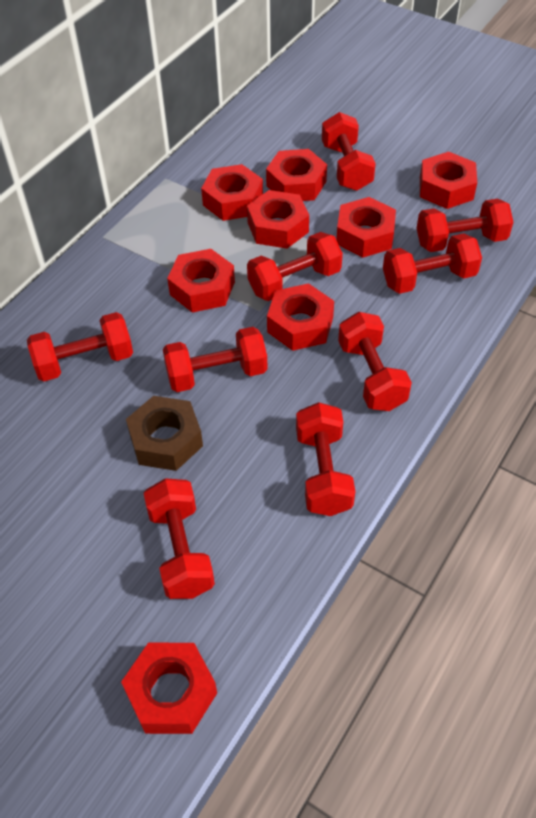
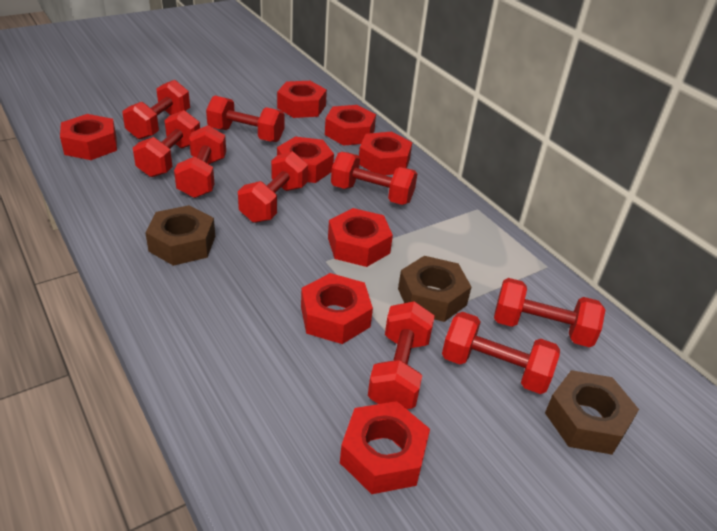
brown nut: 1 -> 3

